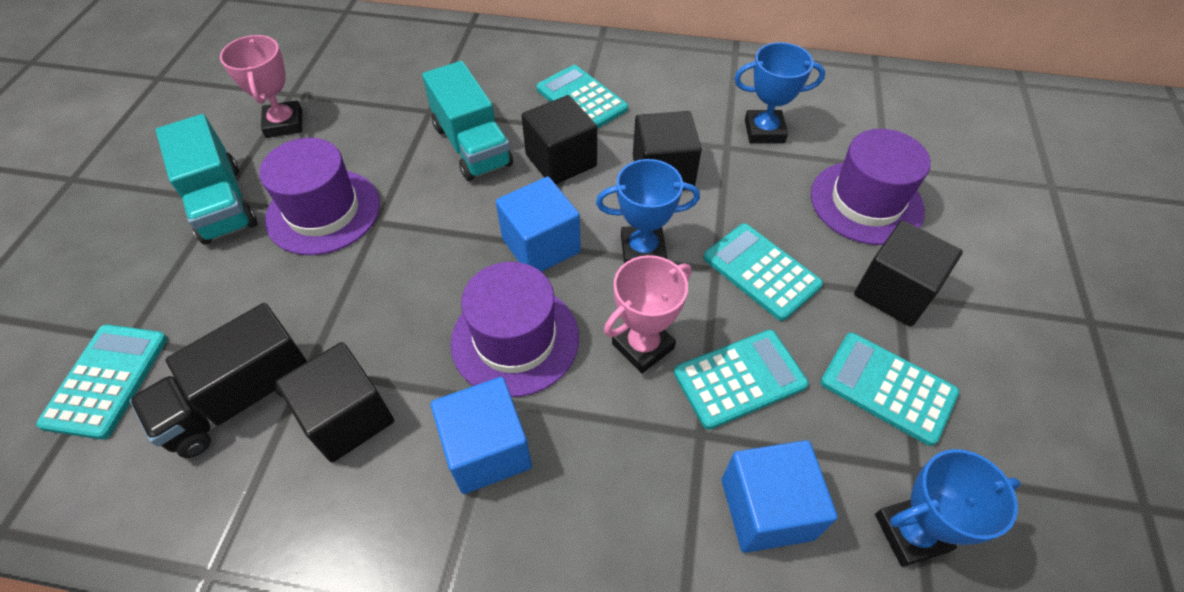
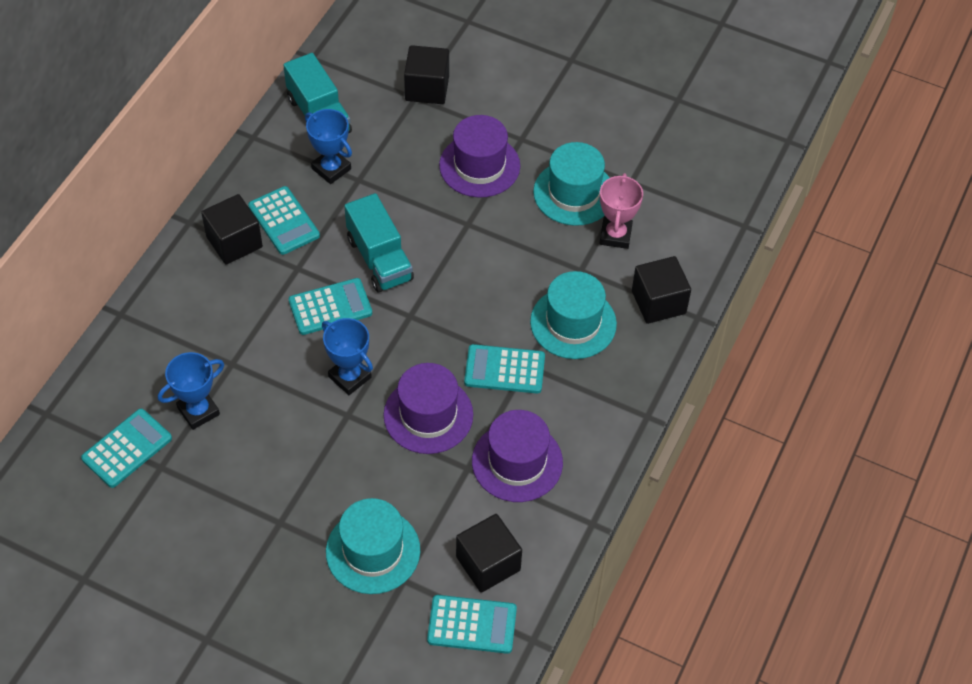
black truck: 1 -> 0
blue cube: 3 -> 0
pink trophy: 2 -> 1
turquoise hat: 0 -> 3

